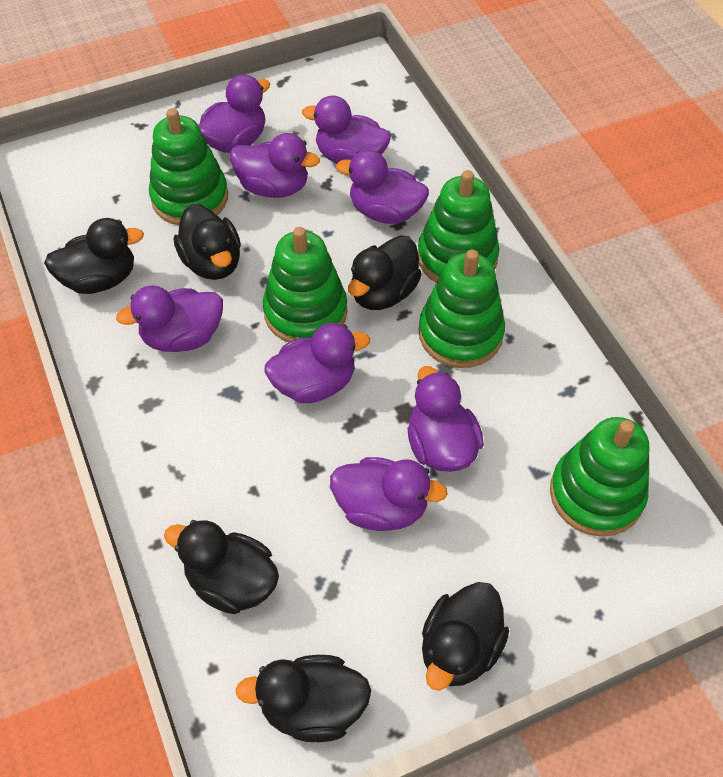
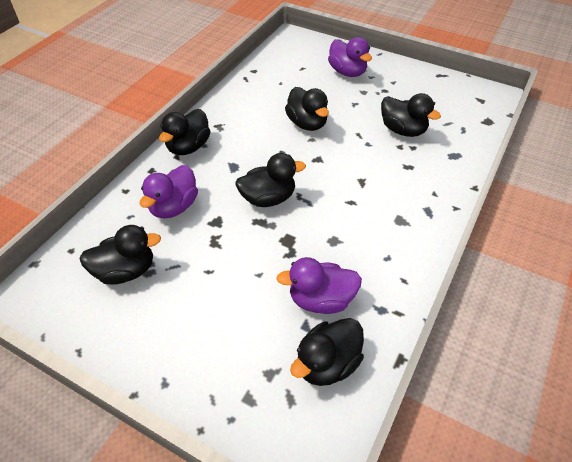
green stacking toy: 5 -> 0
purple duck: 8 -> 3

